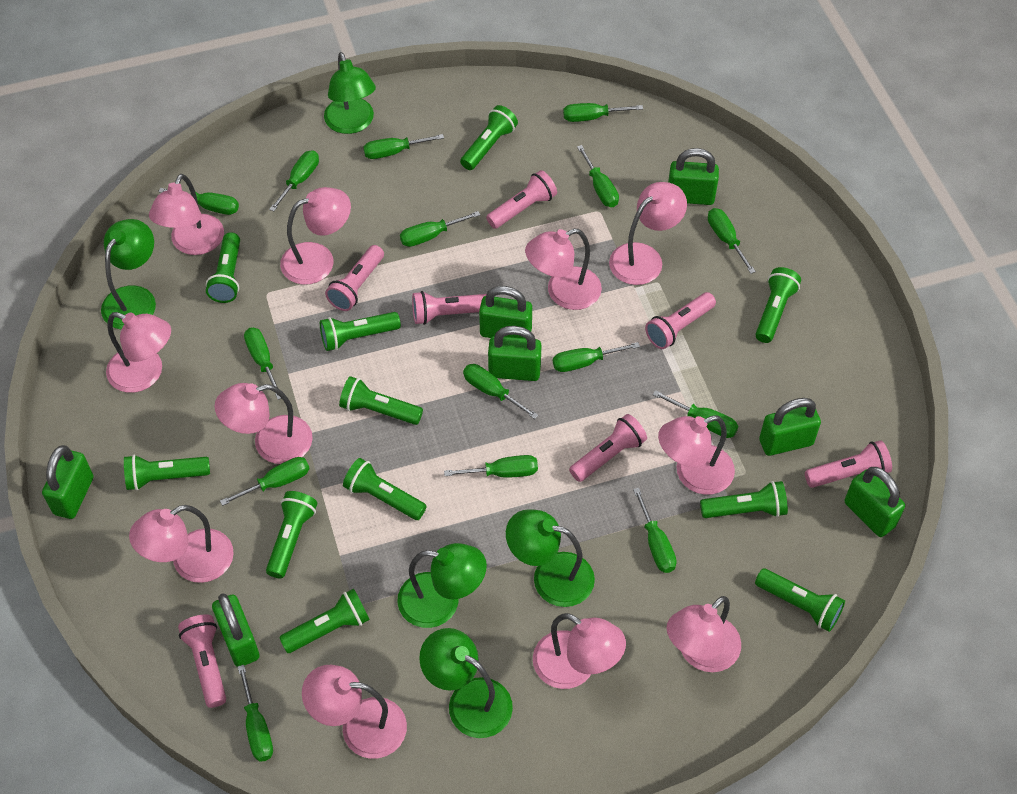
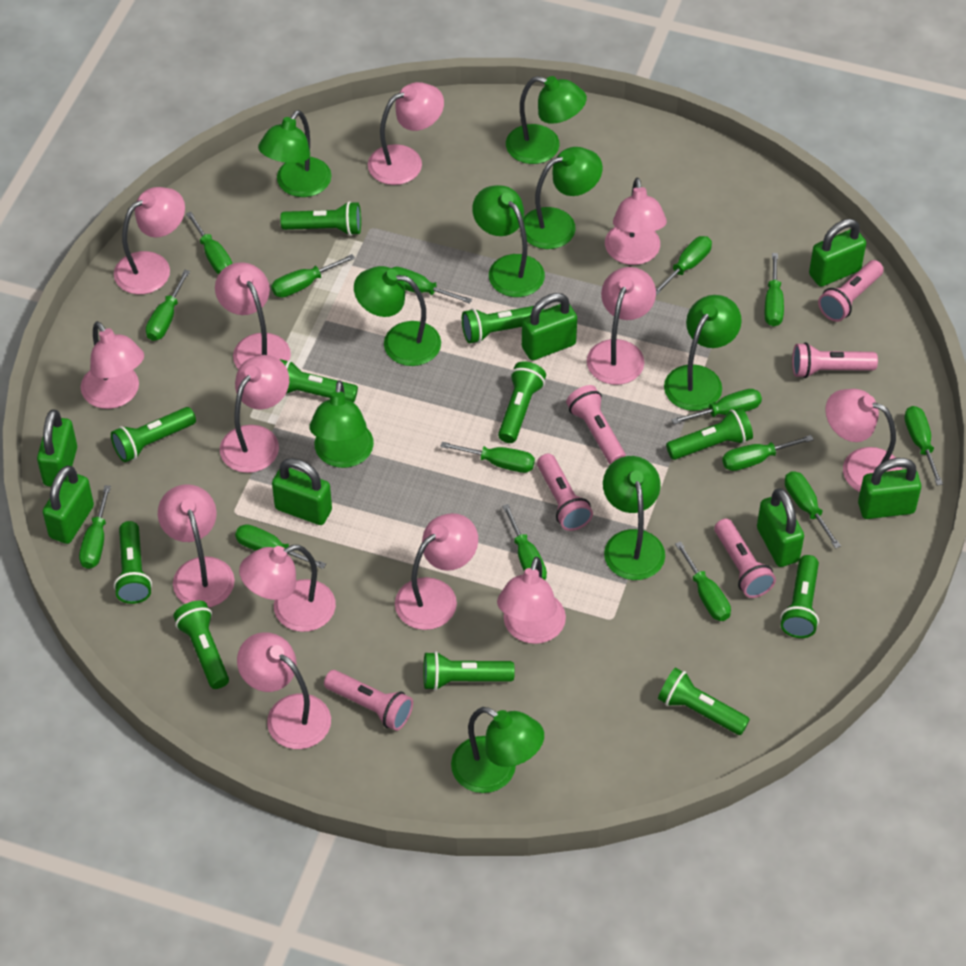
green lamp: 5 -> 9
pink flashlight: 7 -> 6
pink lamp: 11 -> 13

